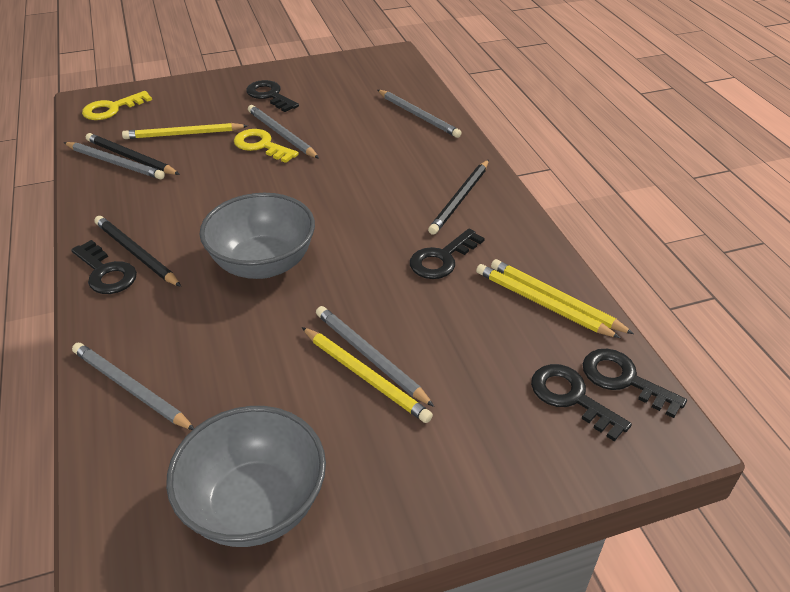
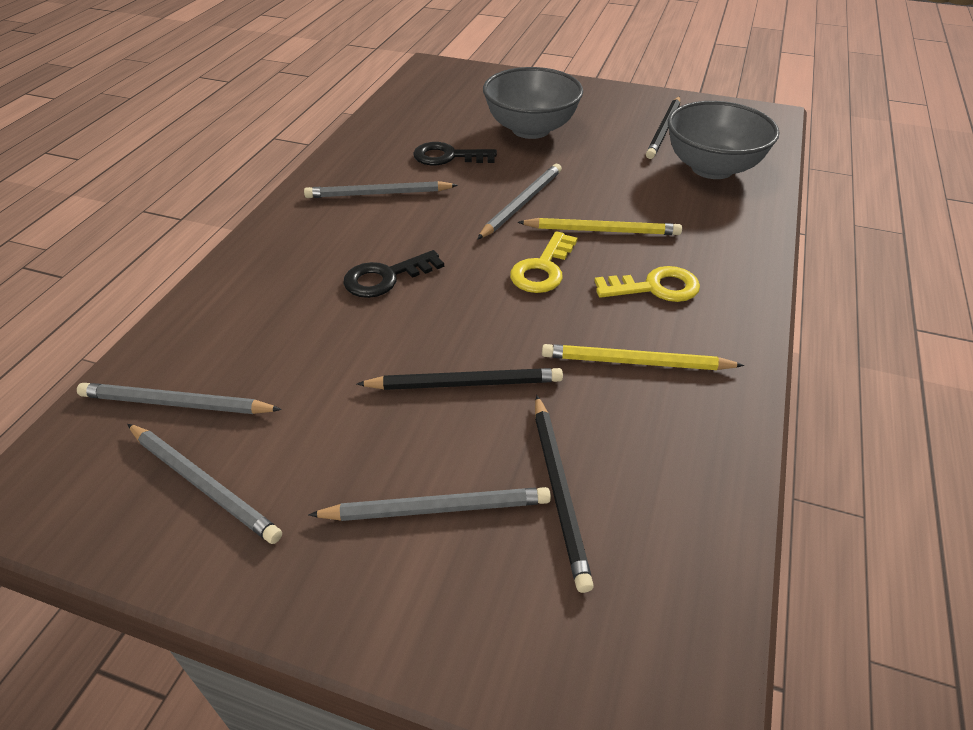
black key: 5 -> 2
yellow pencil: 4 -> 2

